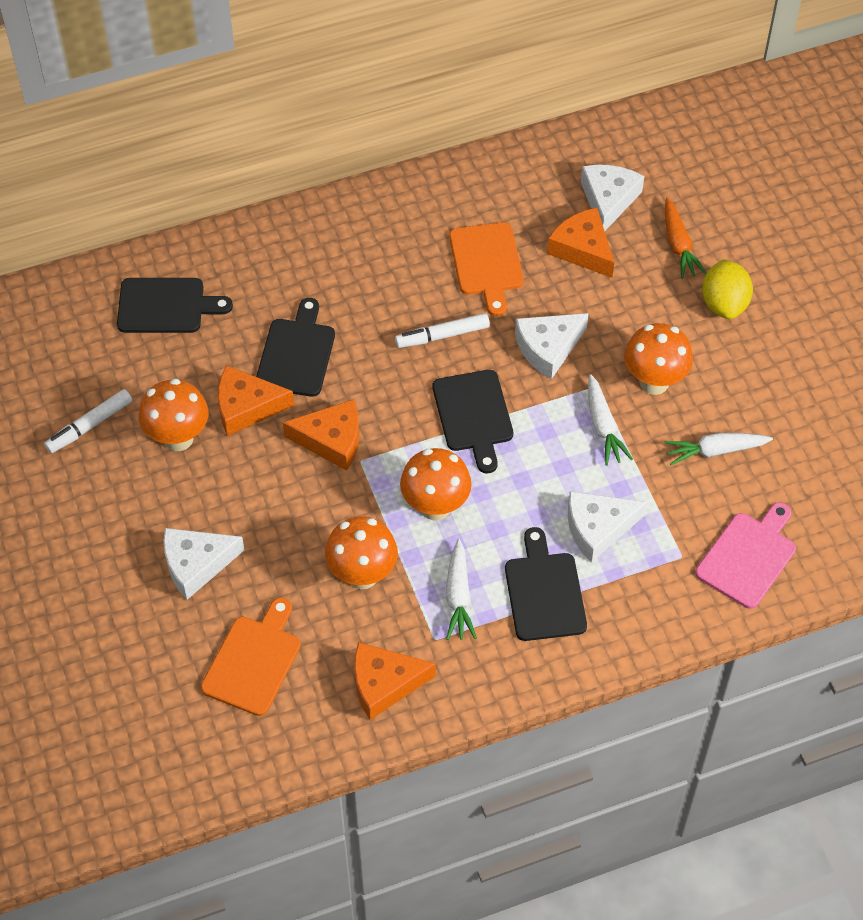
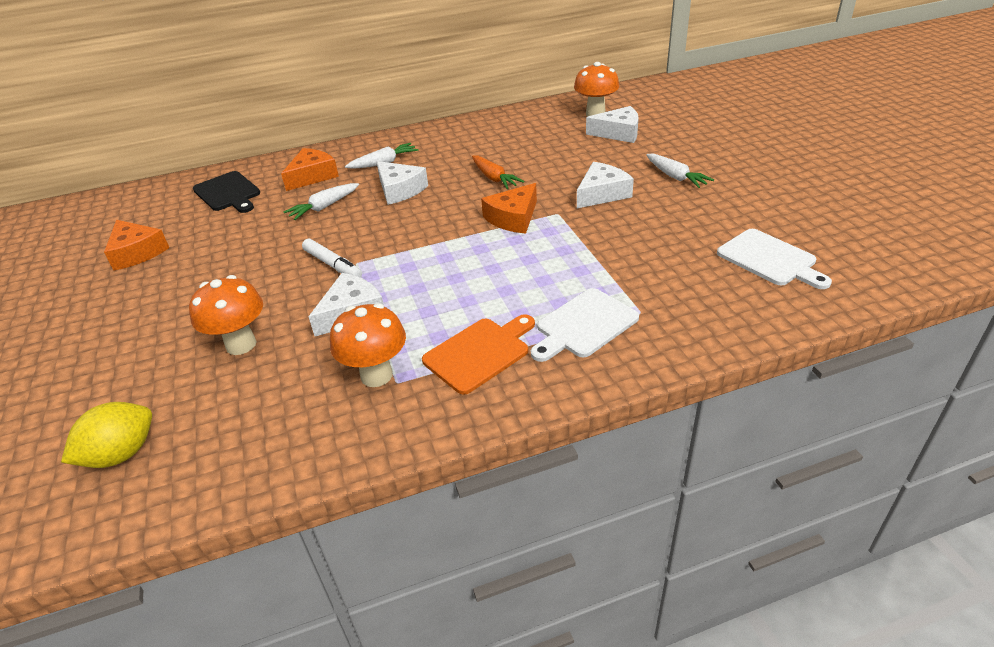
black cutting board: 4 -> 1
orange cheese: 4 -> 3
orange cutting board: 2 -> 1
orange mushroom: 4 -> 3
pink cutting board: 1 -> 0
white cutting board: 0 -> 2
white marker: 2 -> 1

